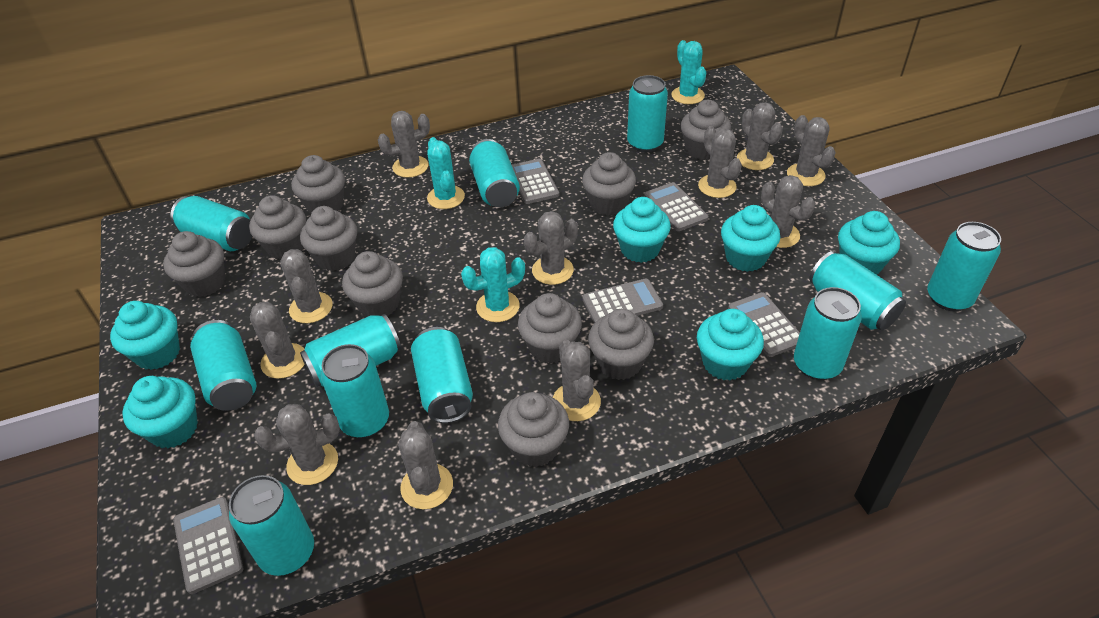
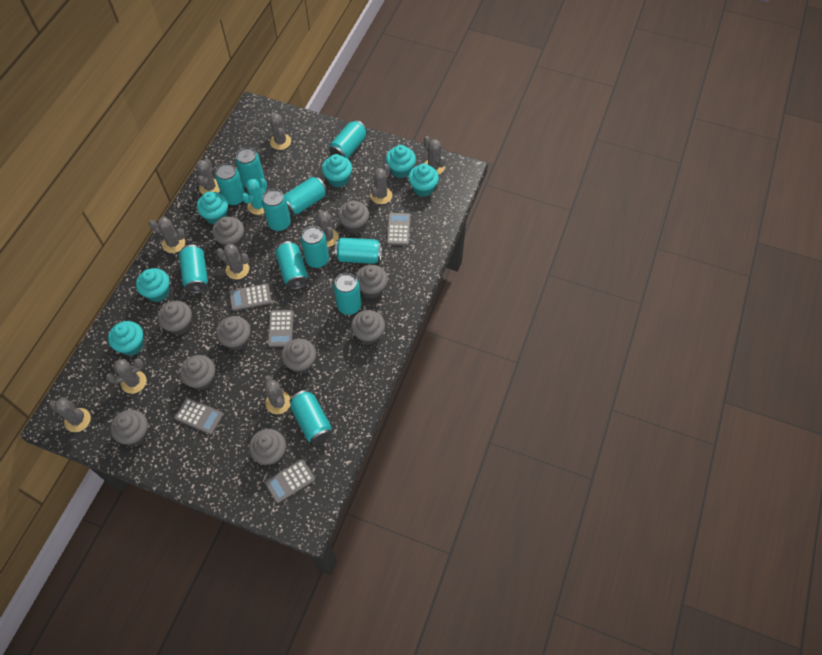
grey cactus: 11 -> 10
turquoise cactus: 3 -> 1

